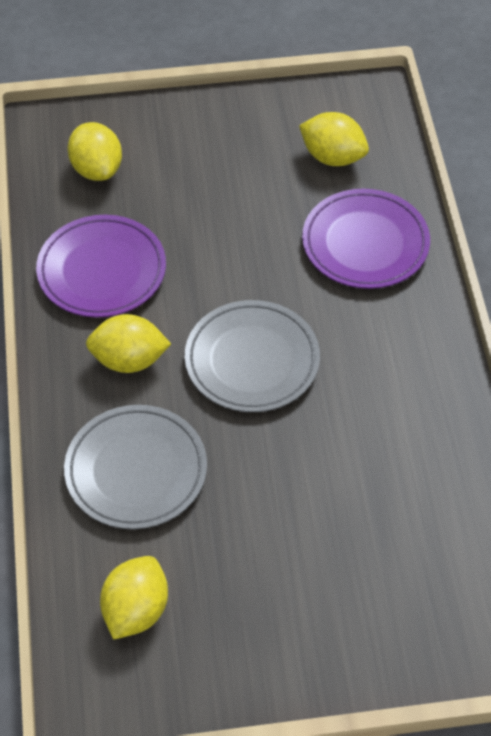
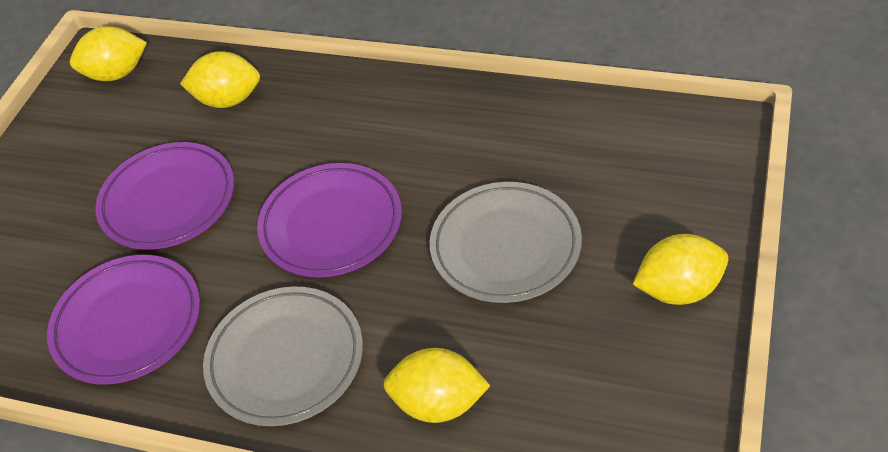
purple plate: 2 -> 3

